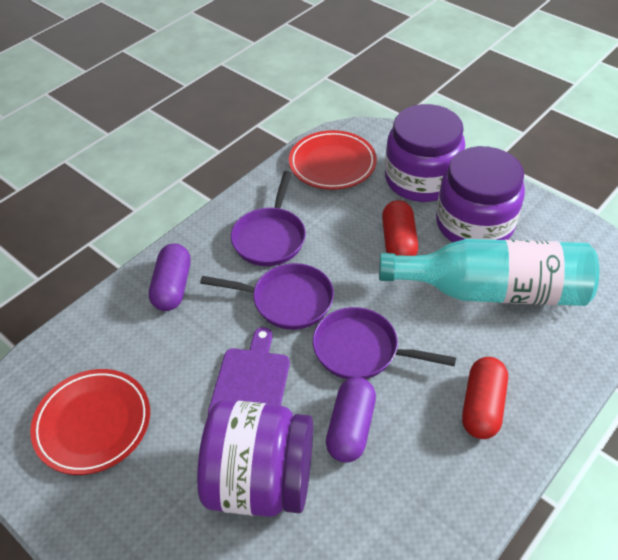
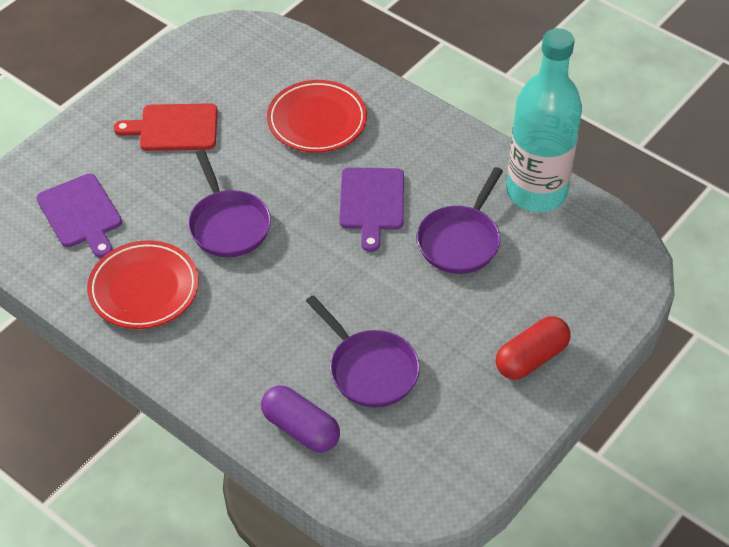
purple capsule: 2 -> 1
purple cutting board: 1 -> 2
purple jar: 3 -> 0
red capsule: 2 -> 1
red cutting board: 0 -> 1

